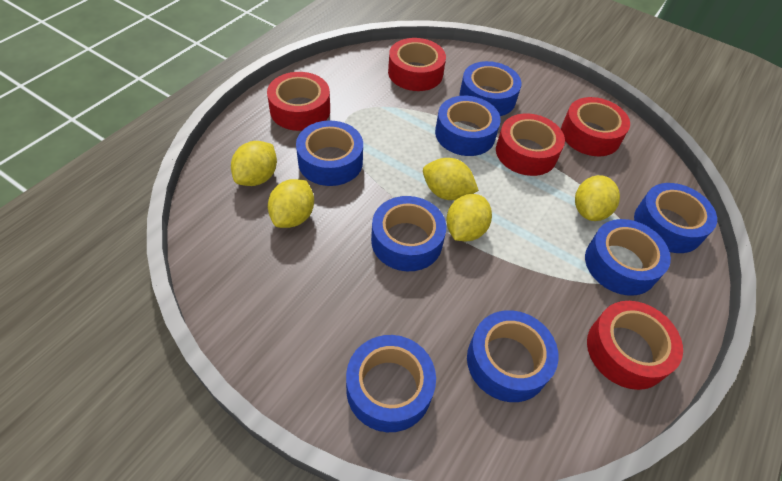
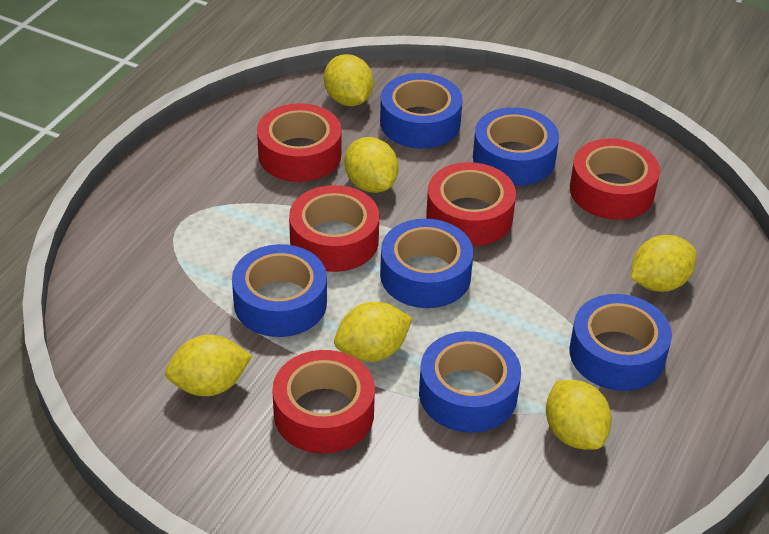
blue tape: 8 -> 6
yellow lemon: 5 -> 6

